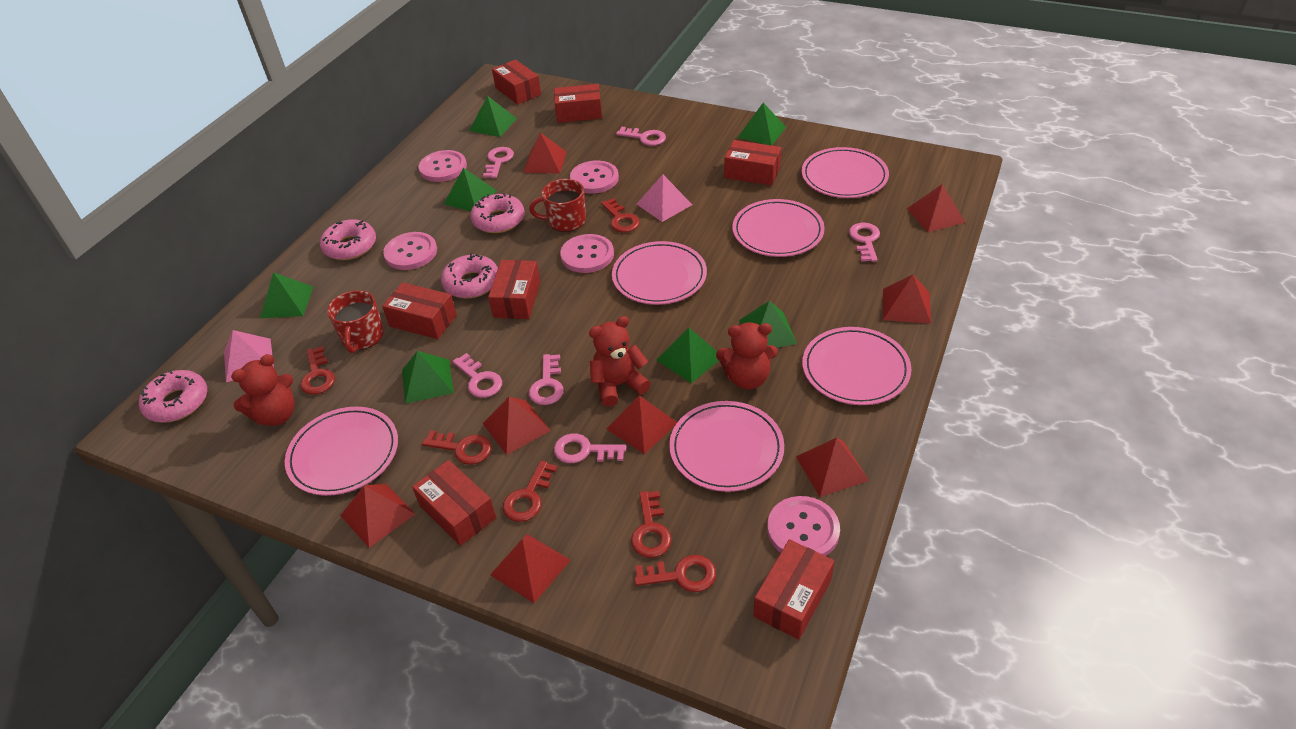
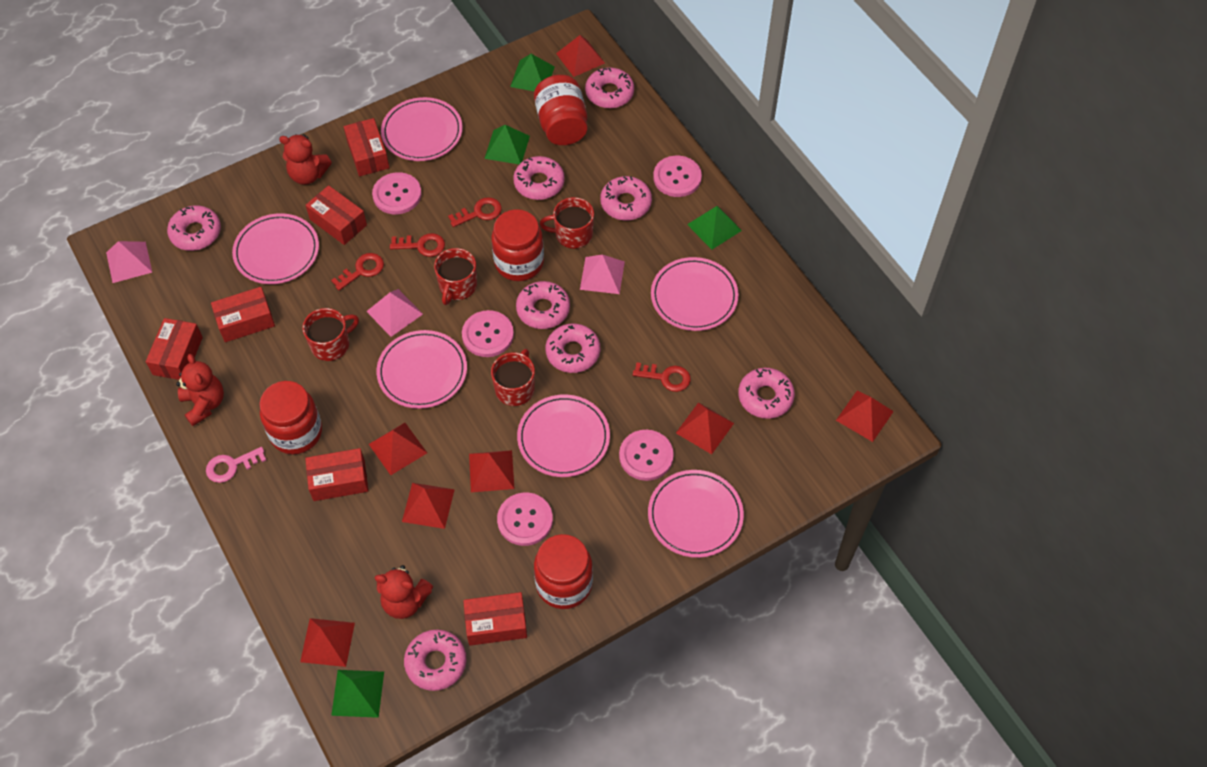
green pyramid: 7 -> 4
pink donut: 4 -> 8
pink key: 6 -> 1
pink pyramid: 2 -> 3
red box: 7 -> 6
red jar: 0 -> 4
red key: 6 -> 4
red mug: 2 -> 4
red pyramid: 8 -> 7

